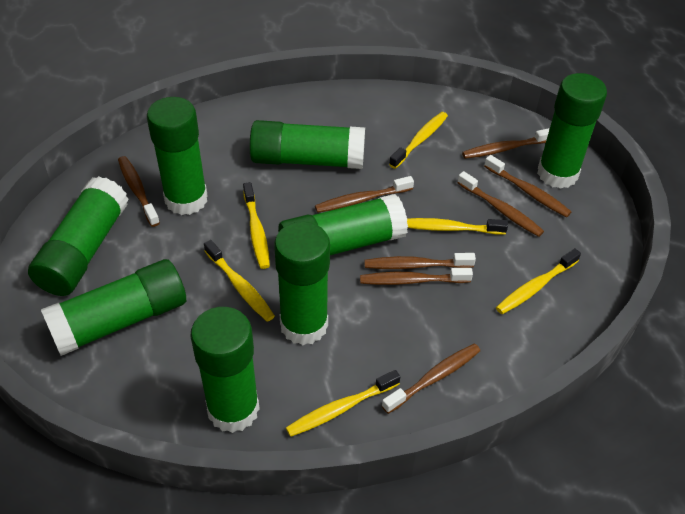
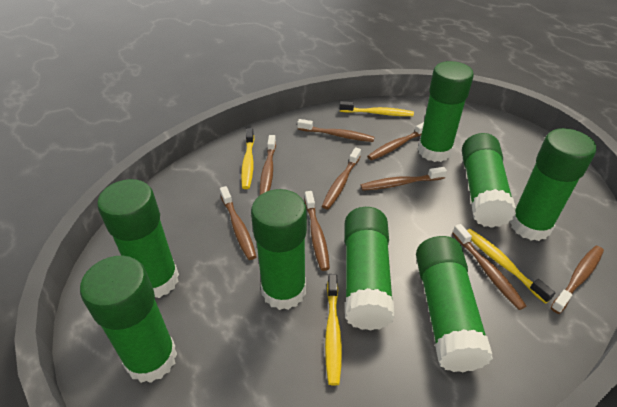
brown toothbrush: 8 -> 9
yellow toothbrush: 6 -> 4

